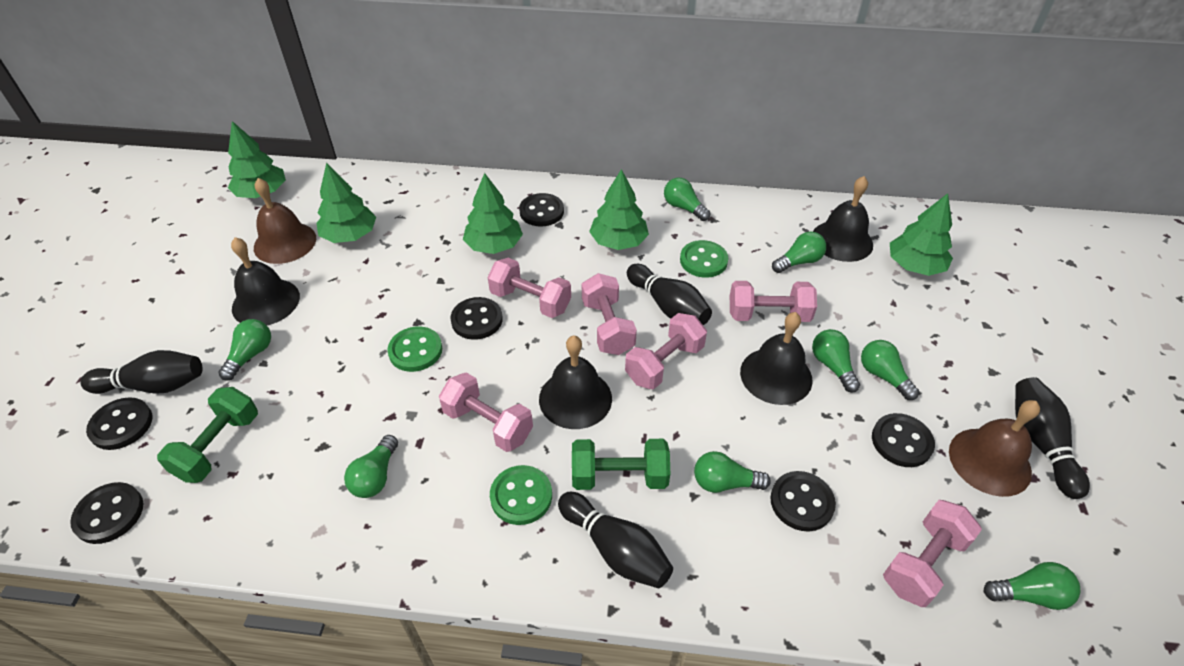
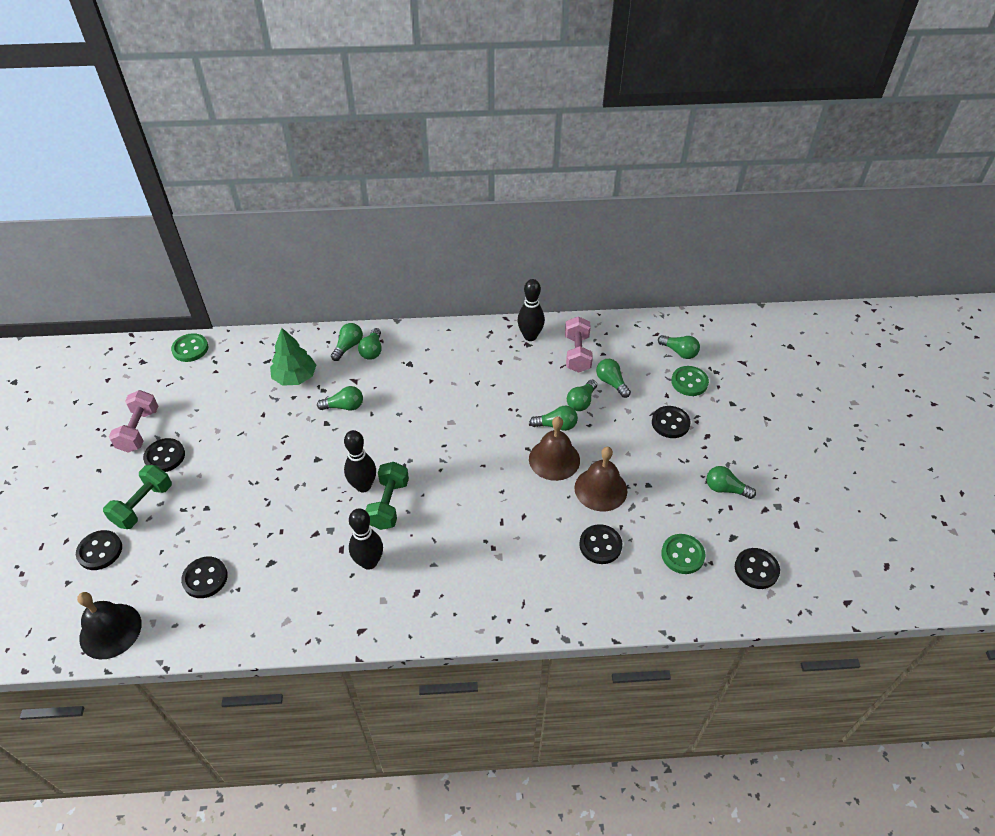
black bell: 4 -> 1
black bowling pin: 4 -> 3
green tree: 5 -> 1
pink dumbbell: 6 -> 2

